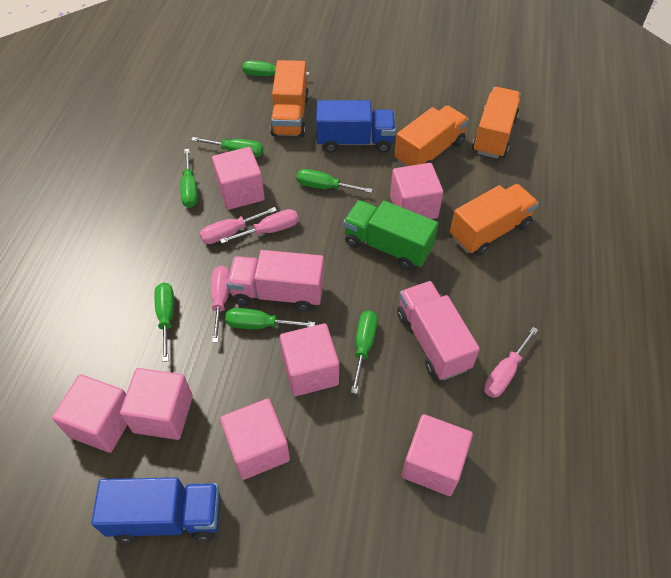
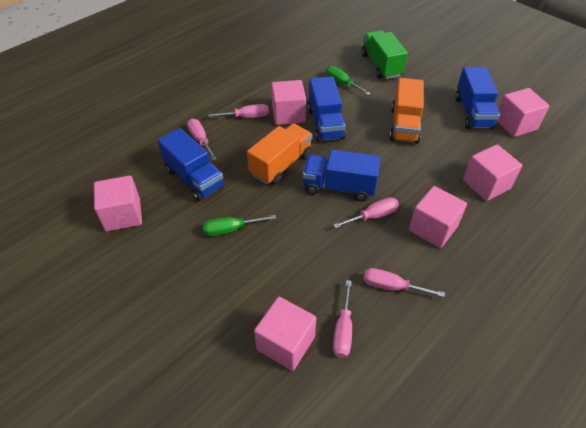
blue truck: 2 -> 4
green screwdriver: 7 -> 2
orange truck: 4 -> 2
pink cube: 7 -> 6
pink screwdriver: 4 -> 5
pink truck: 2 -> 0

